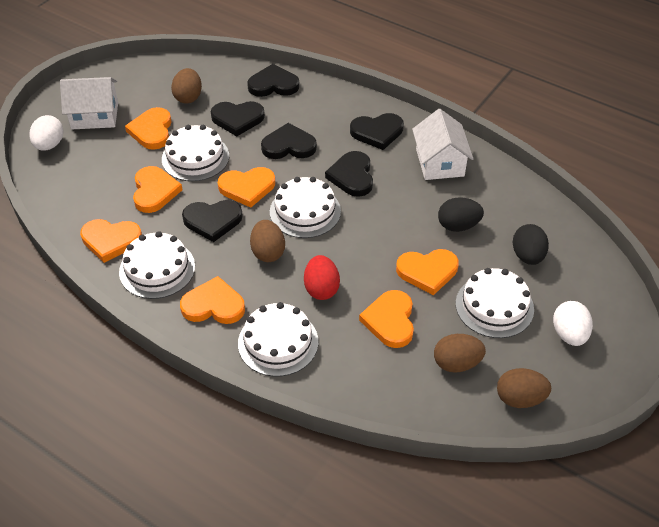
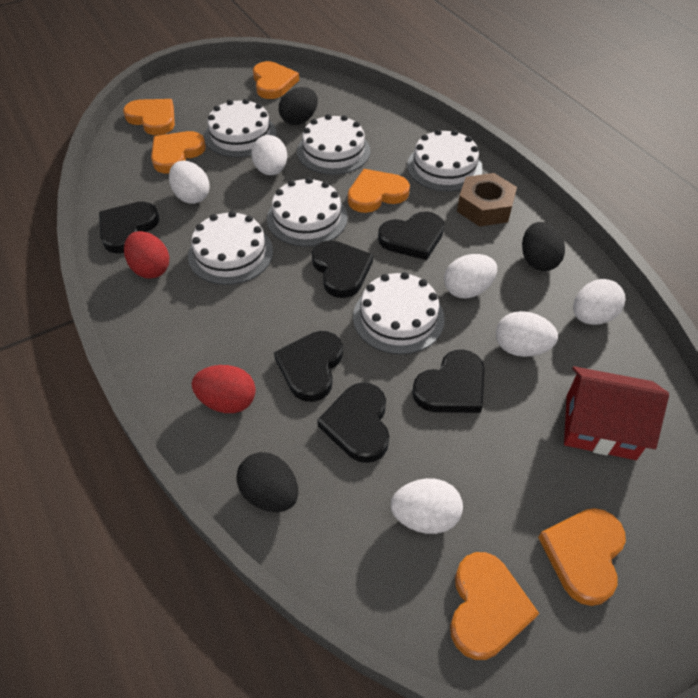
black egg: 2 -> 3
brown egg: 4 -> 0
brown nut: 0 -> 1
orange heart: 7 -> 6
red egg: 1 -> 2
red house: 0 -> 1
white cake: 5 -> 6
white egg: 2 -> 6
white house: 2 -> 0

